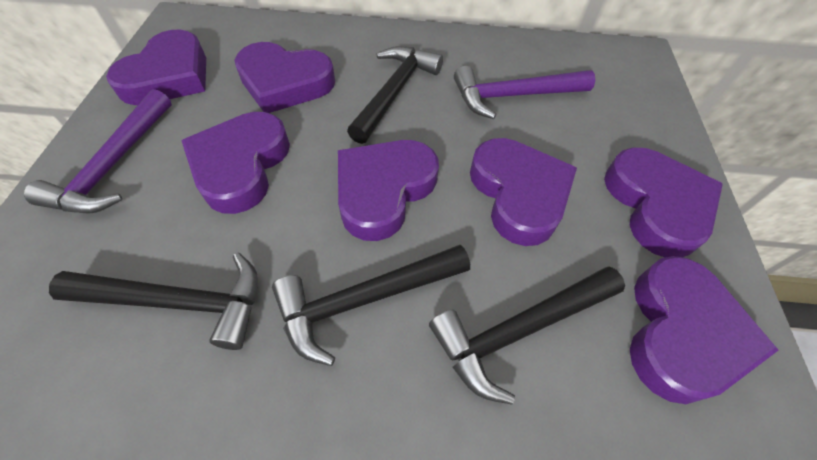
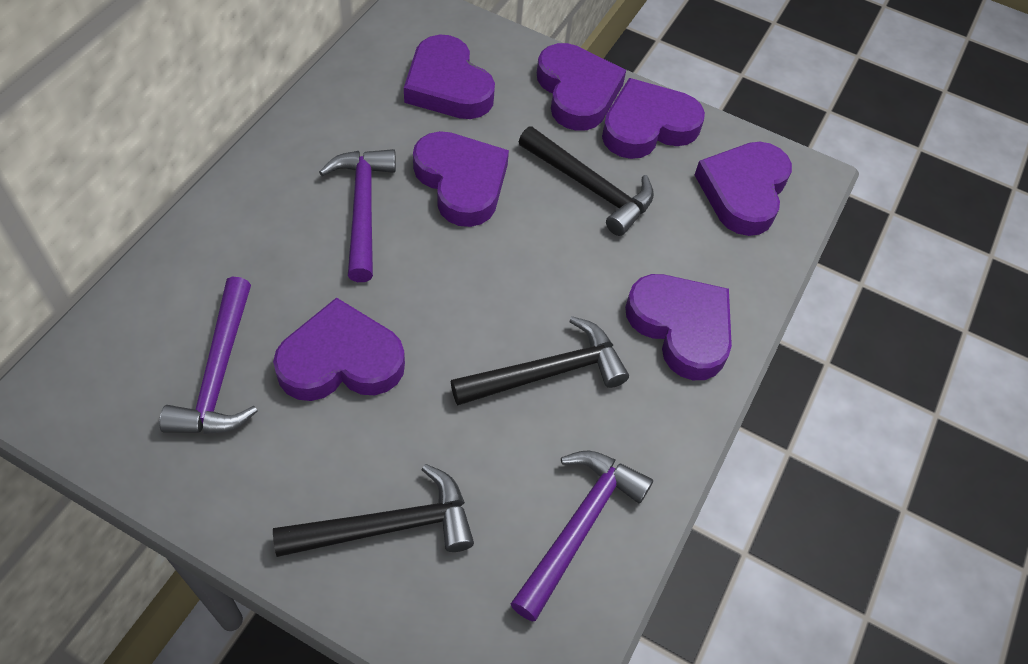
black hammer: 4 -> 3
purple hammer: 2 -> 3

